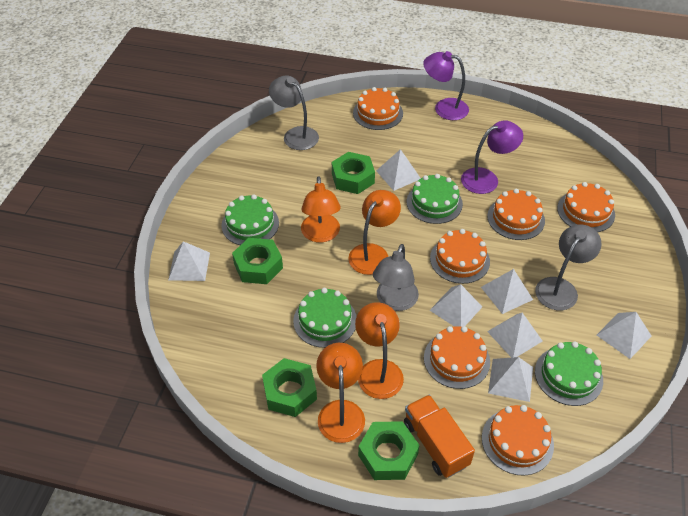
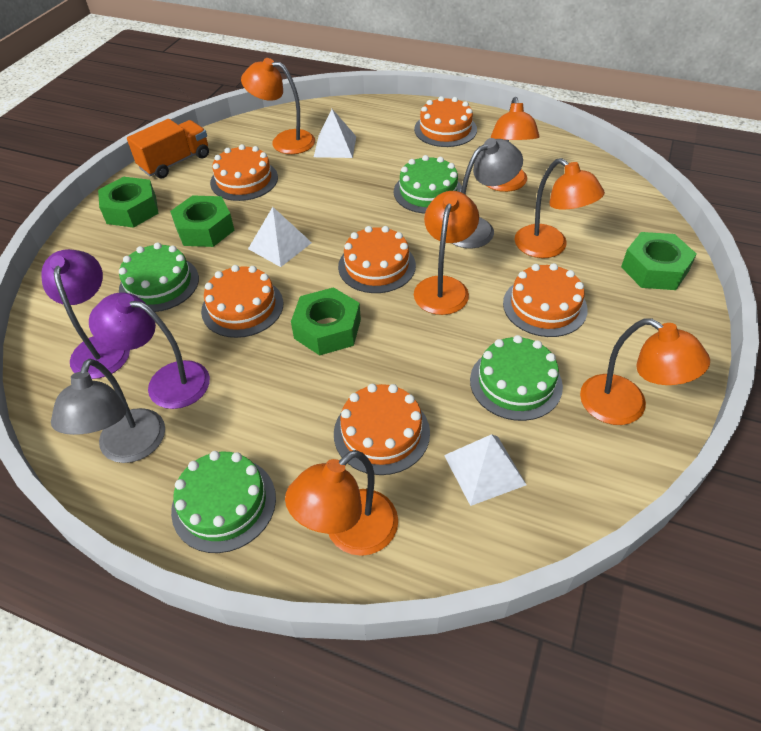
grey lamp: 3 -> 2
orange lamp: 4 -> 6
white pyramid: 7 -> 3

